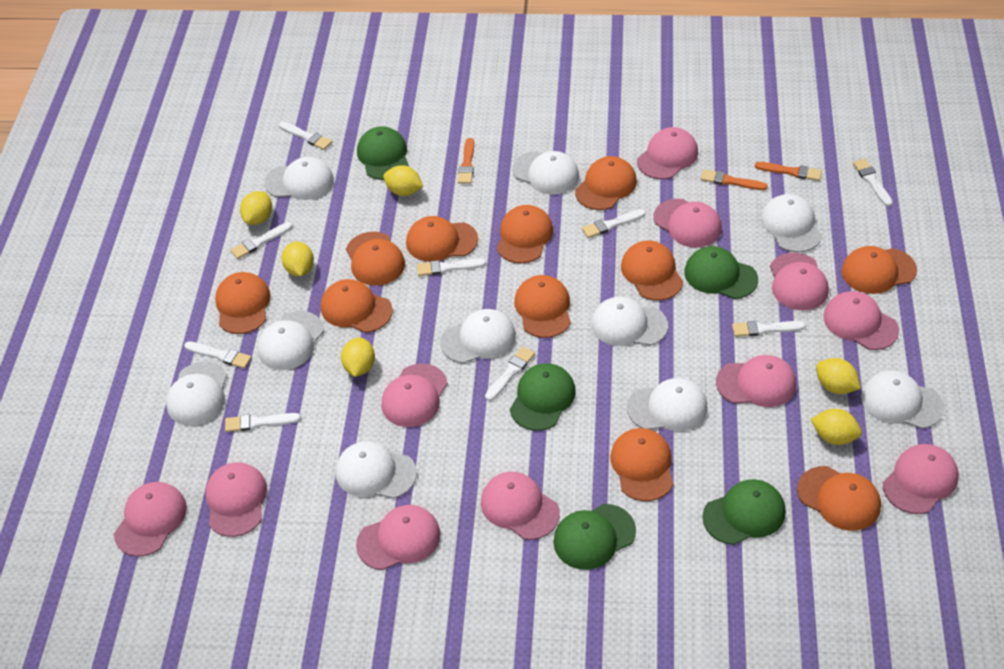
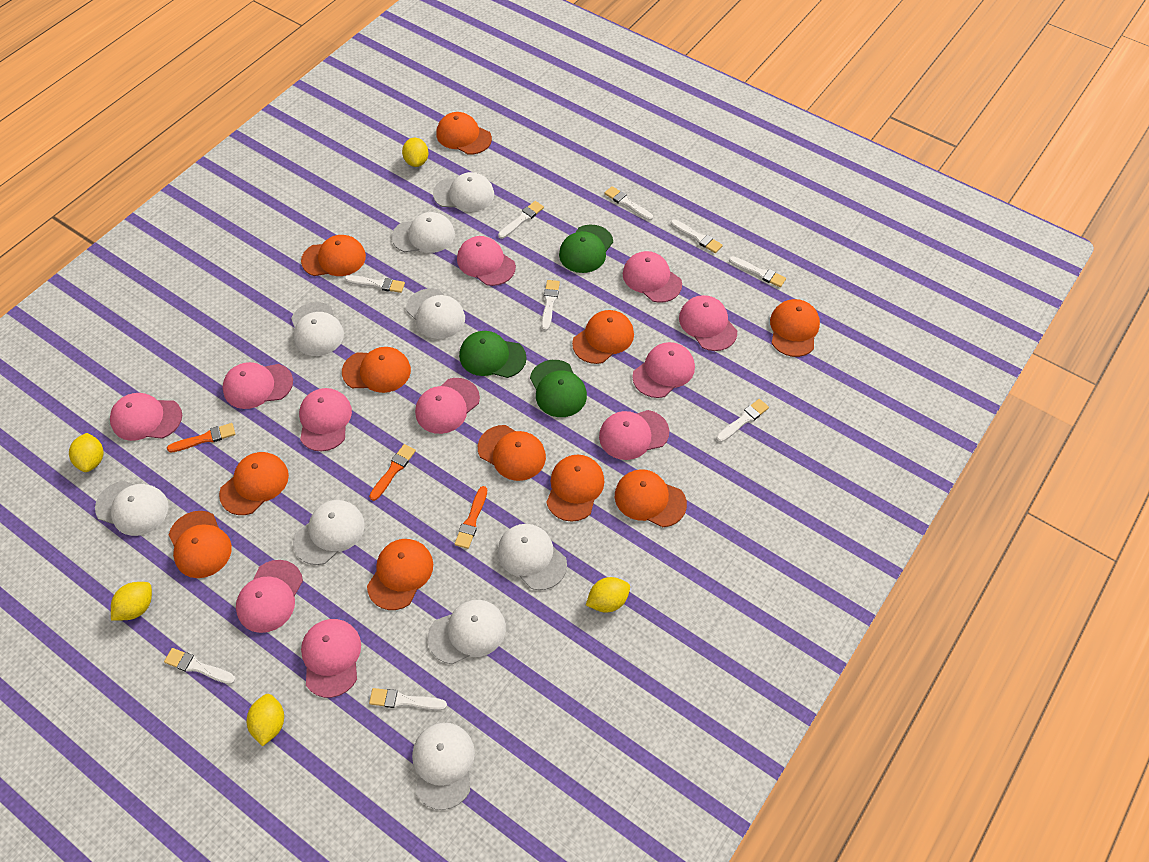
green cap: 5 -> 3
white cap: 10 -> 9
yellow lemon: 6 -> 5

